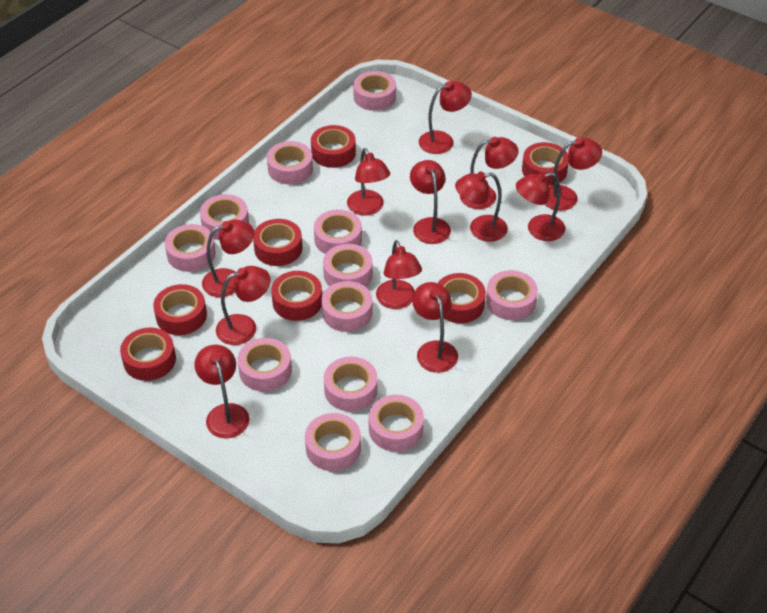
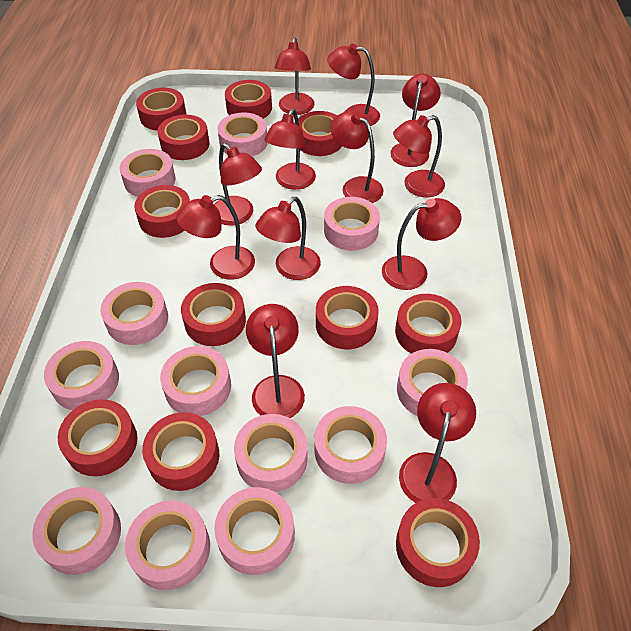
red tape: 7 -> 11

